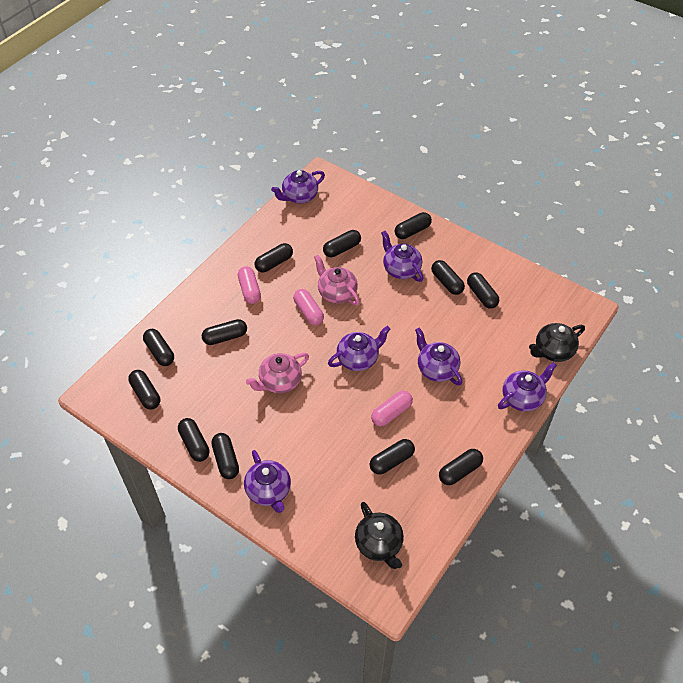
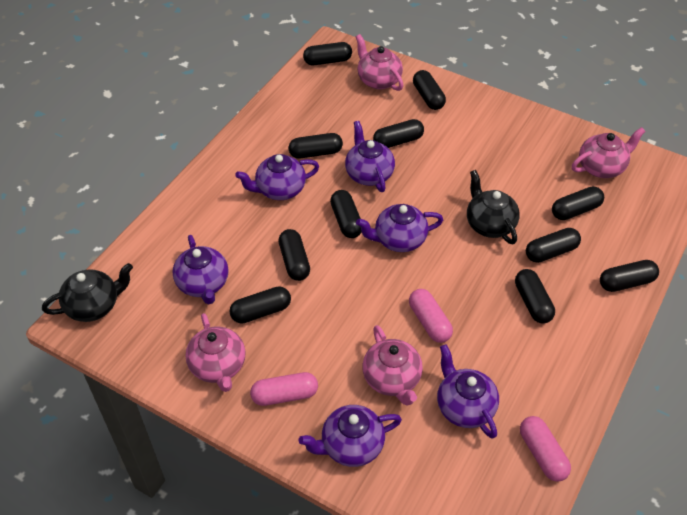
black capsule: 12 -> 11
pink teapot: 2 -> 4

